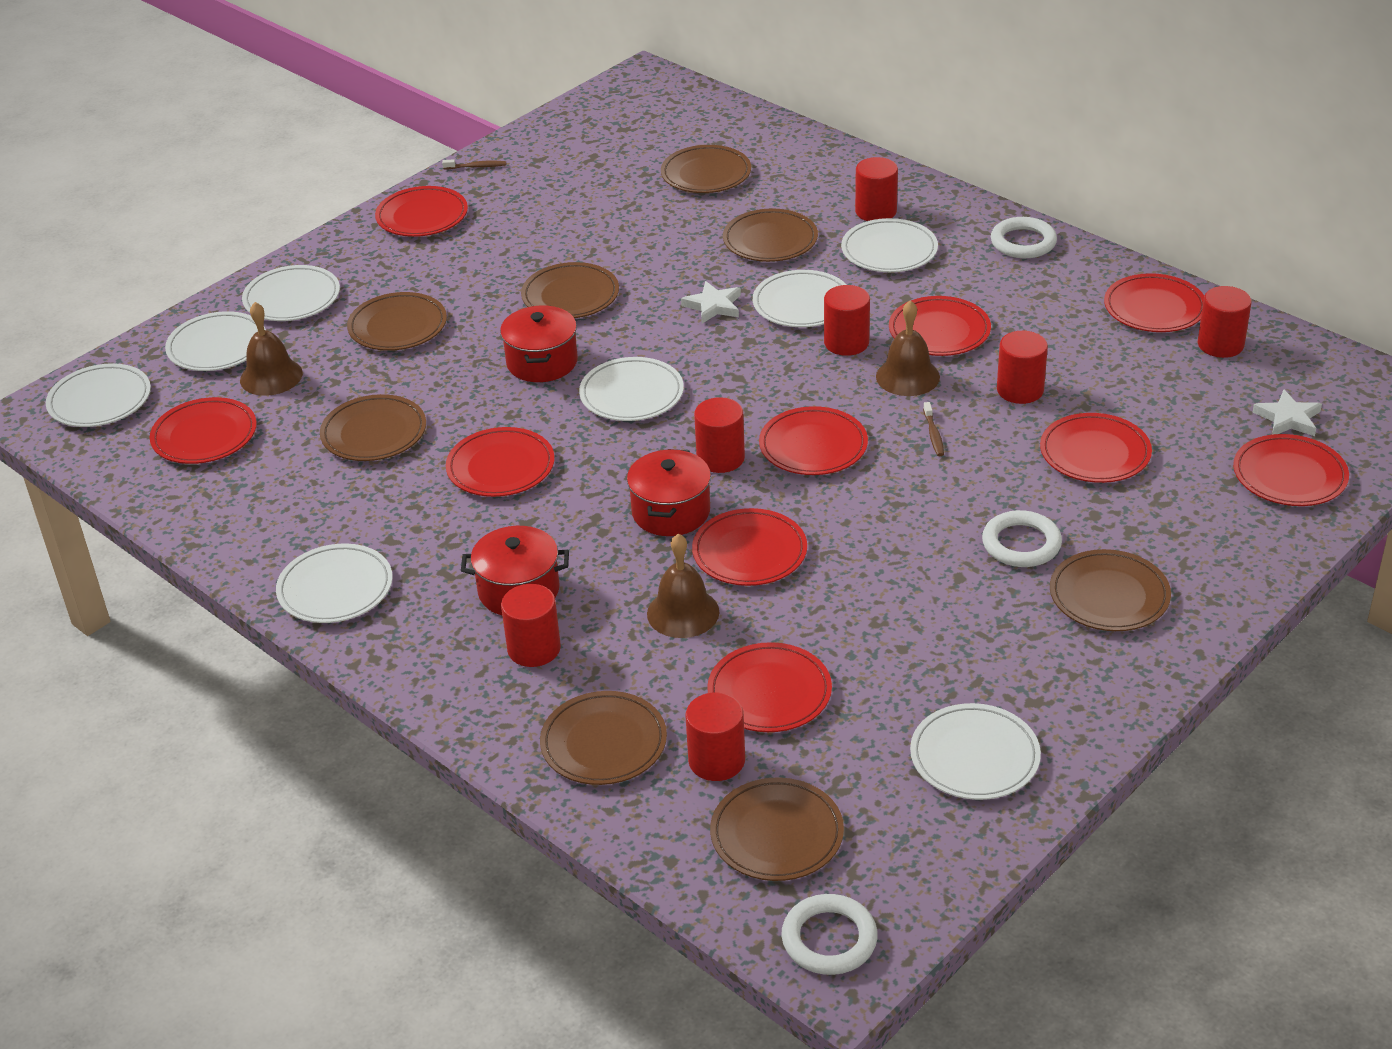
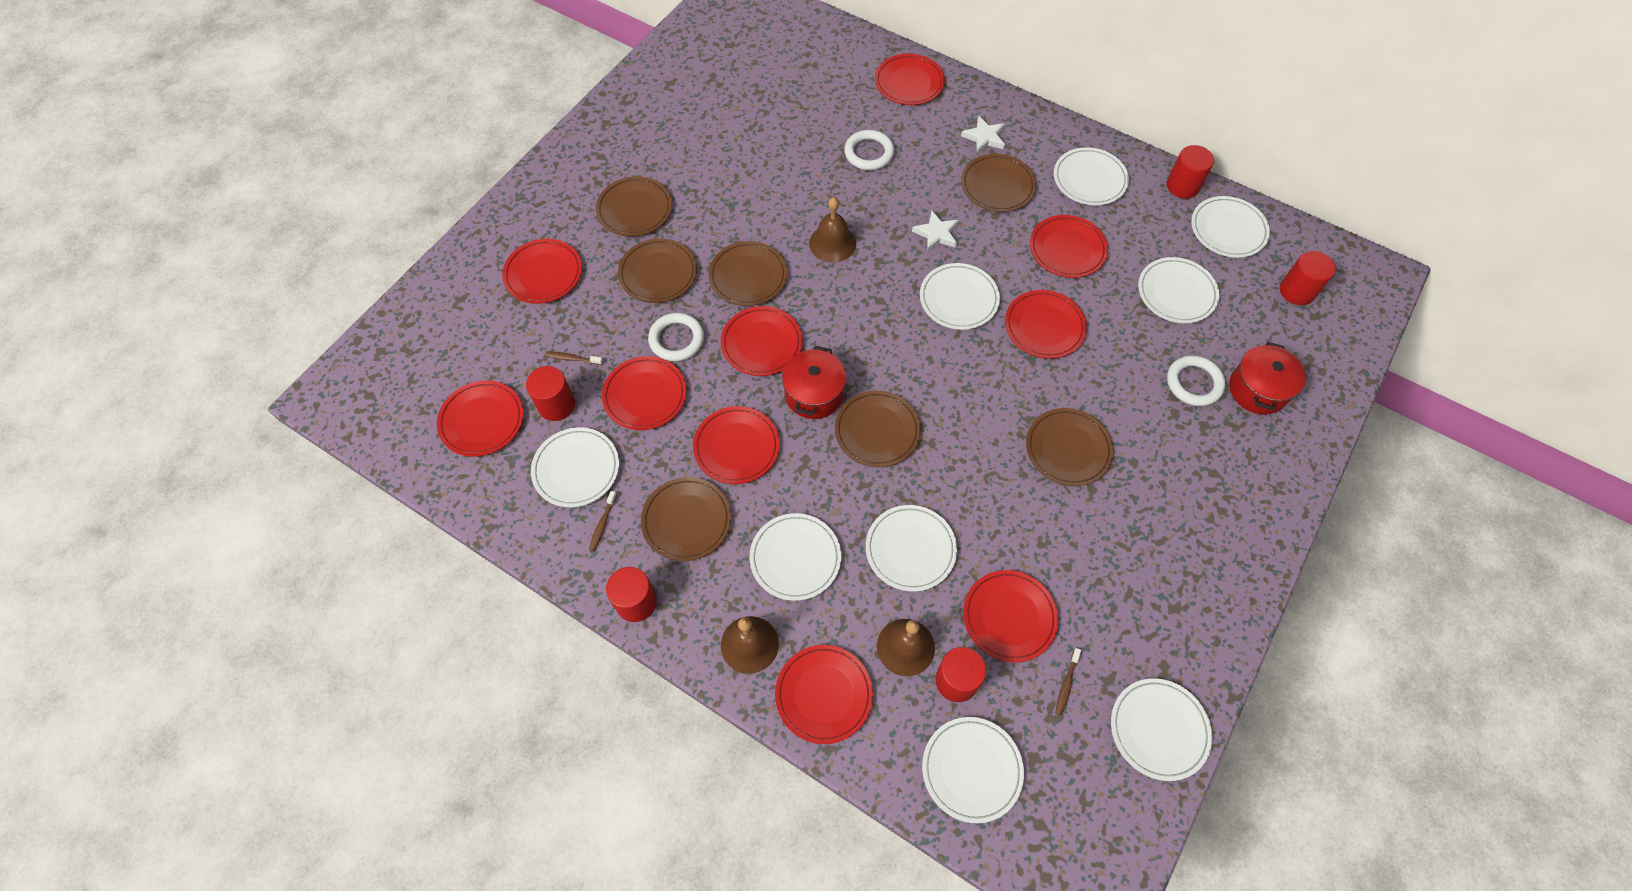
brown plate: 8 -> 7
brown toothbrush: 2 -> 3
red cylinder: 7 -> 5
red pot: 3 -> 2
white plate: 8 -> 9

